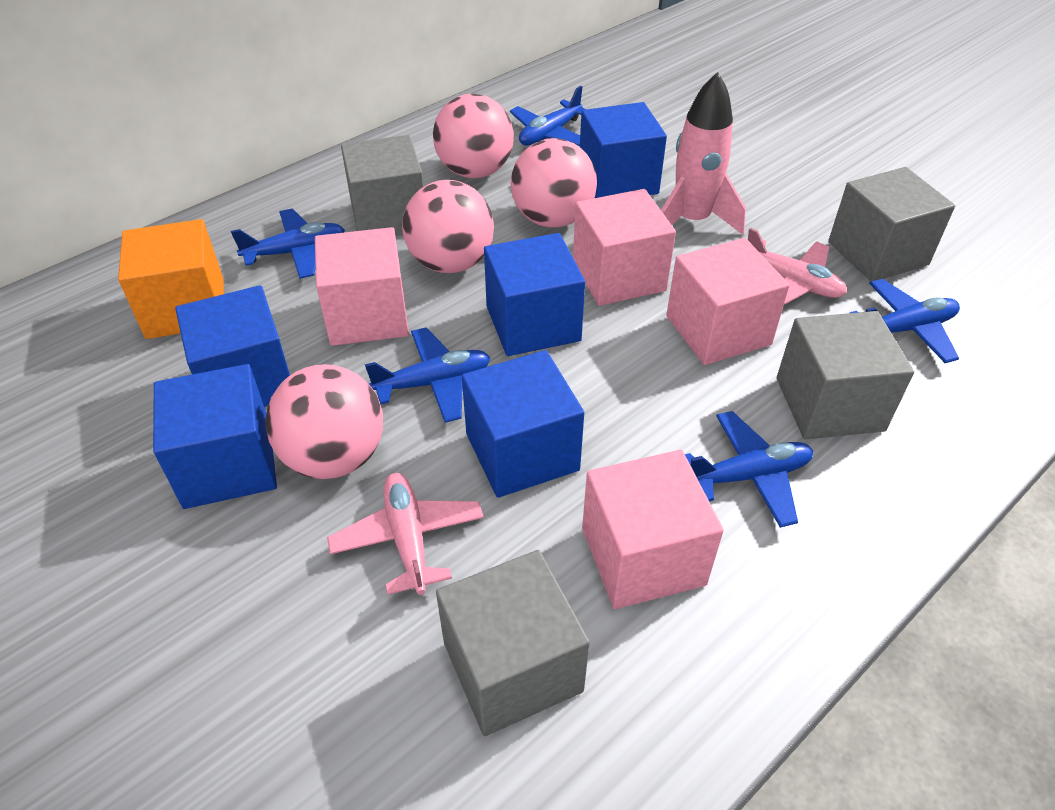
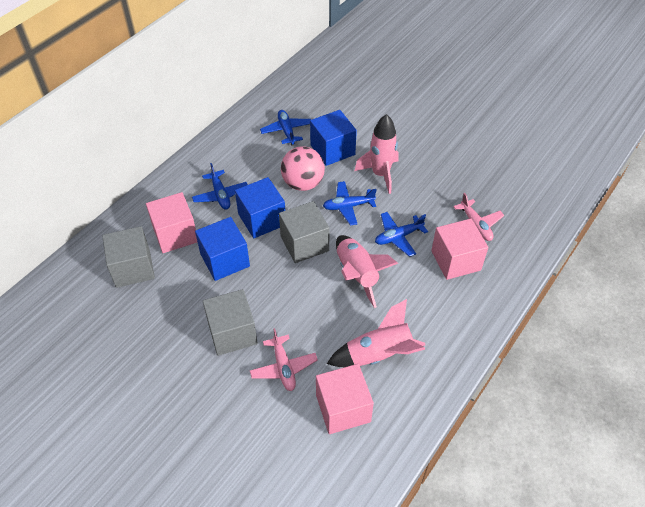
blue cube: 5 -> 3
blue plane: 5 -> 4
grey cube: 4 -> 3
orange cube: 1 -> 0
pink ball: 4 -> 1
pink cube: 4 -> 3
pink rocket: 1 -> 3

